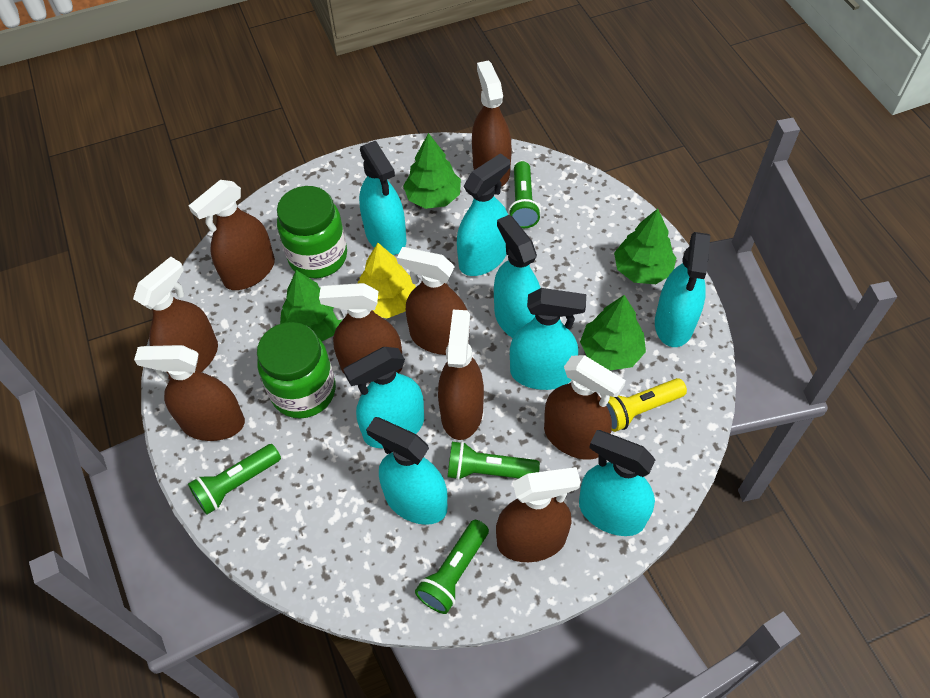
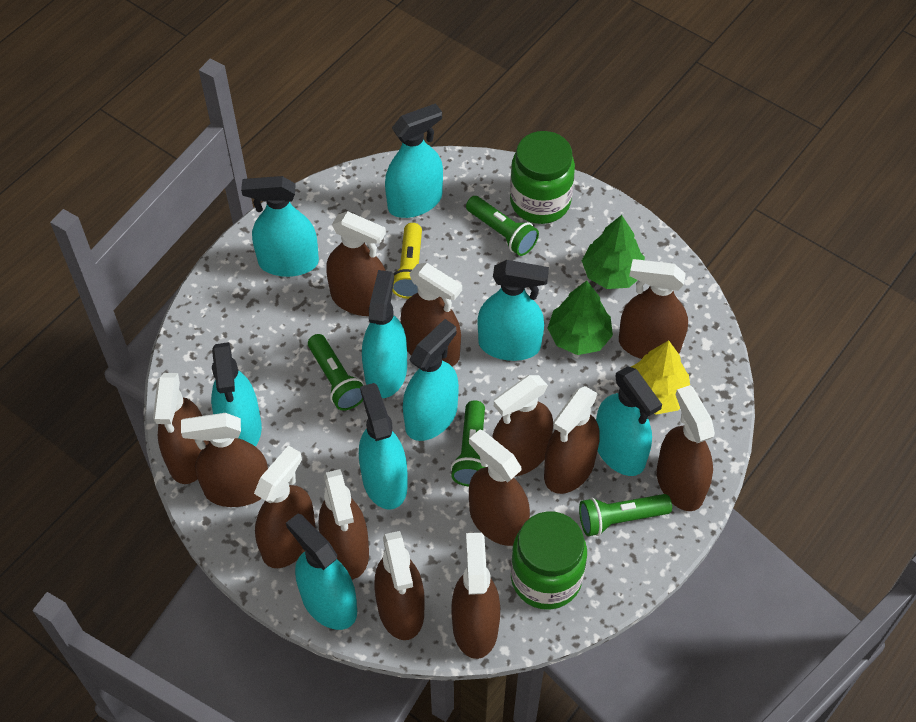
brown spray bottle: 9 -> 13
green tree: 4 -> 2
turquoise spray bottle: 8 -> 9

